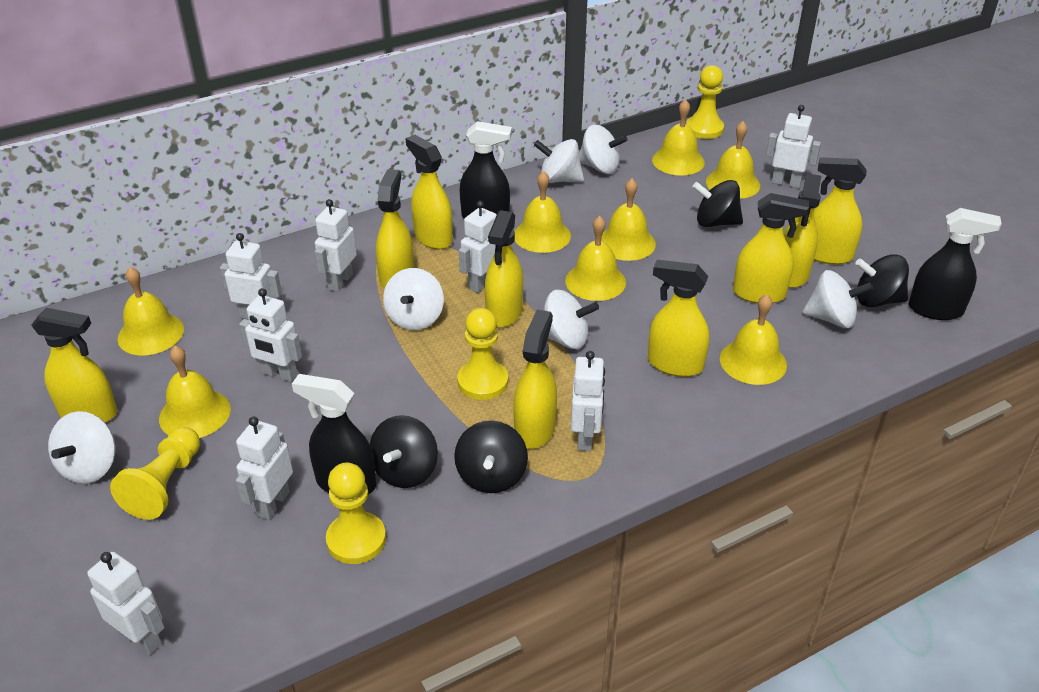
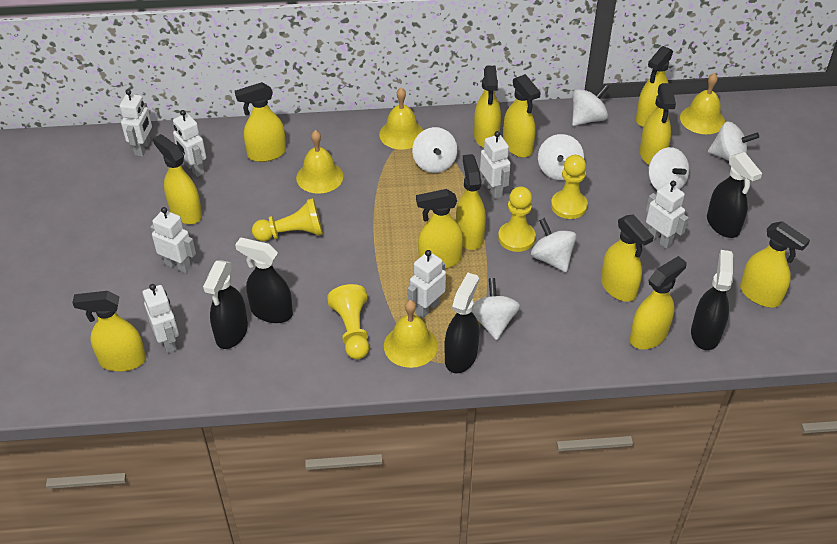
black spinning top: 4 -> 0
black spray bottle: 3 -> 5
white robot: 8 -> 7
white spinning top: 6 -> 7
yellow bell: 8 -> 4
yellow spray bottle: 9 -> 12

